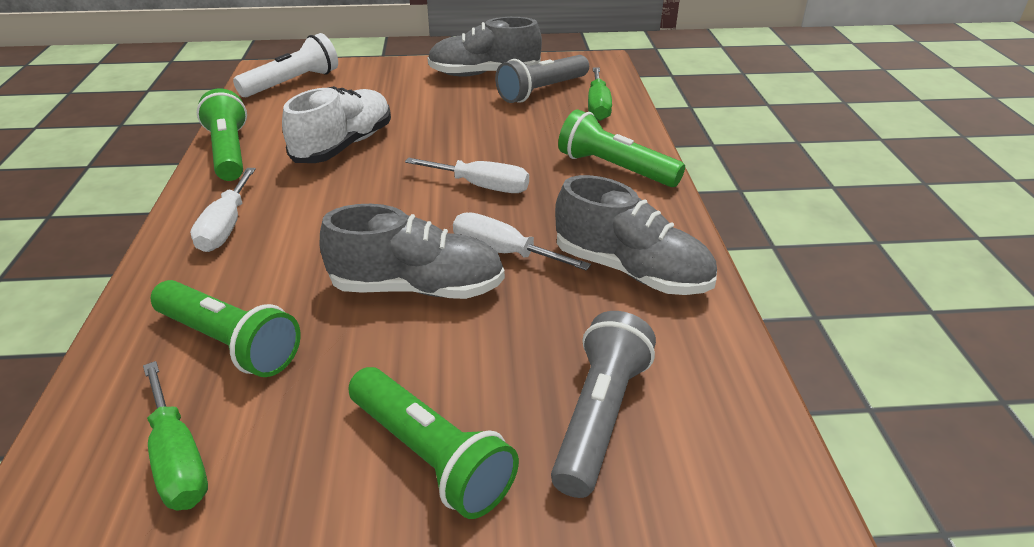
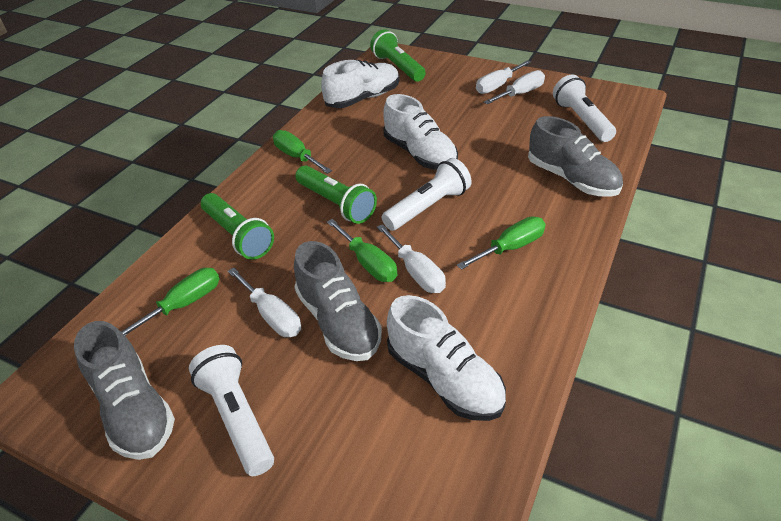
green flashlight: 4 -> 3
green screwdriver: 2 -> 4
grey flashlight: 2 -> 0
white flashlight: 1 -> 3
white screwdriver: 3 -> 4
white shoe: 1 -> 3

